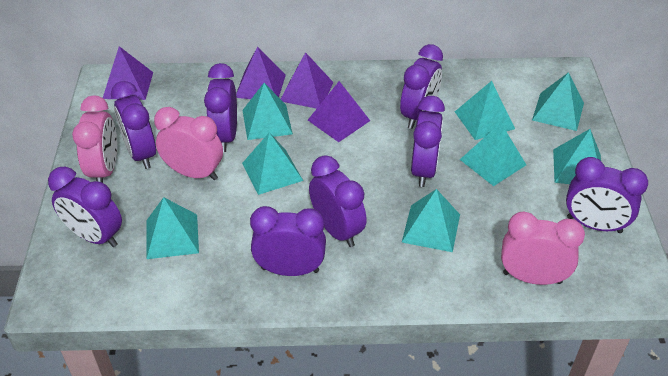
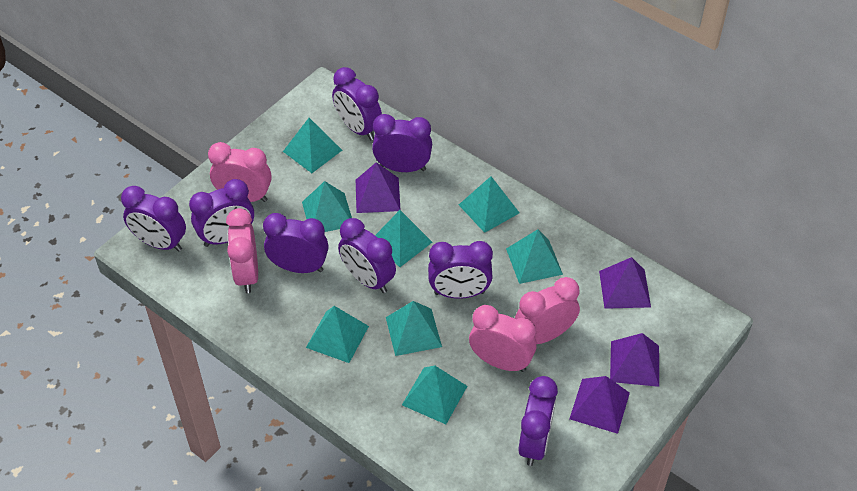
pink clock: 3 -> 4

